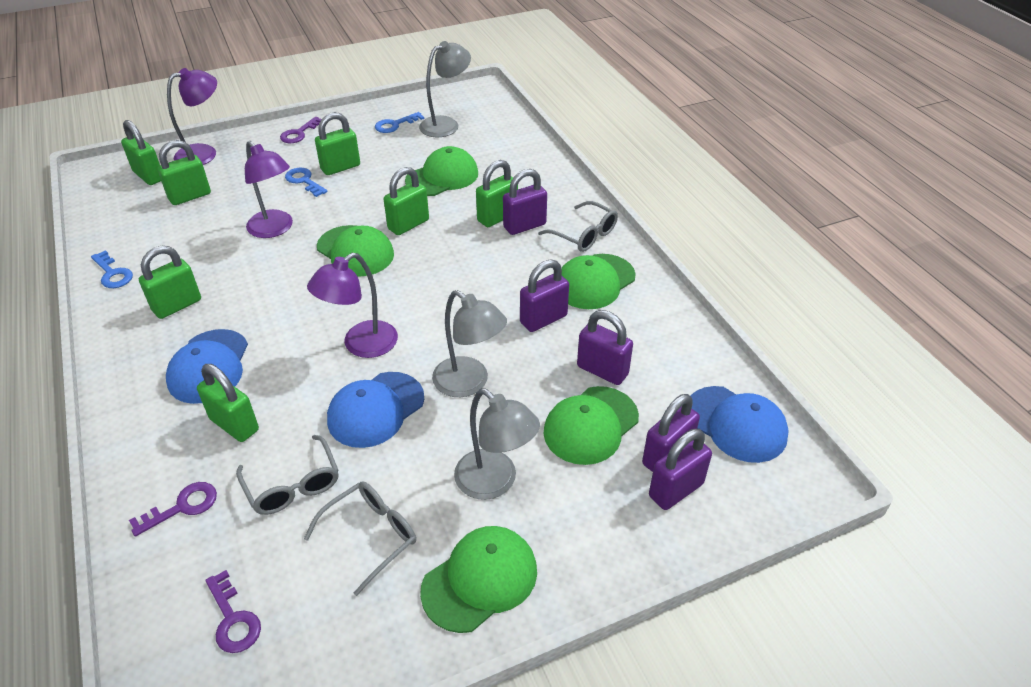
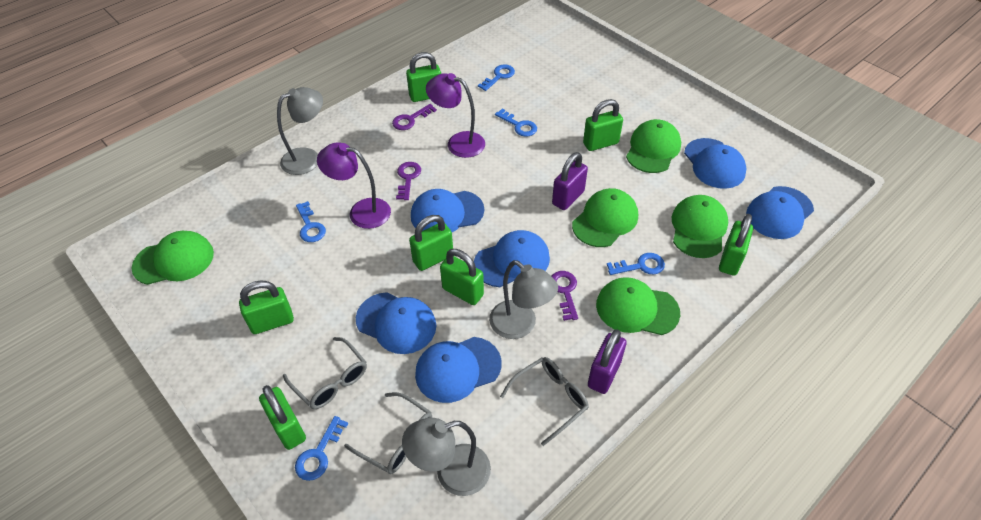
blue cap: 3 -> 6
blue key: 3 -> 5
purple lamp: 3 -> 2
purple padlock: 5 -> 2

